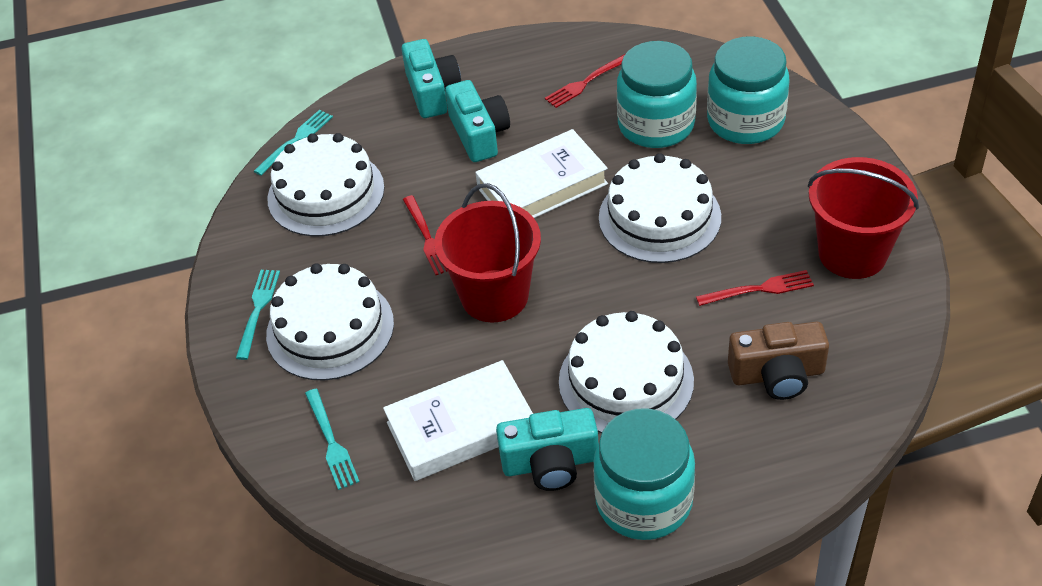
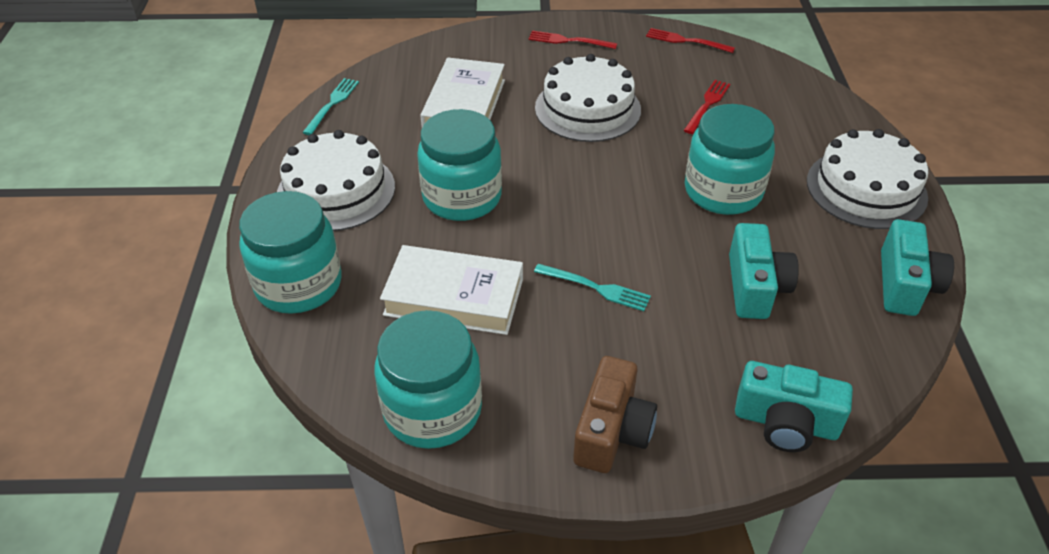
red bucket: 2 -> 0
turquoise fork: 3 -> 2
turquoise jar: 3 -> 4
white cake: 4 -> 3

